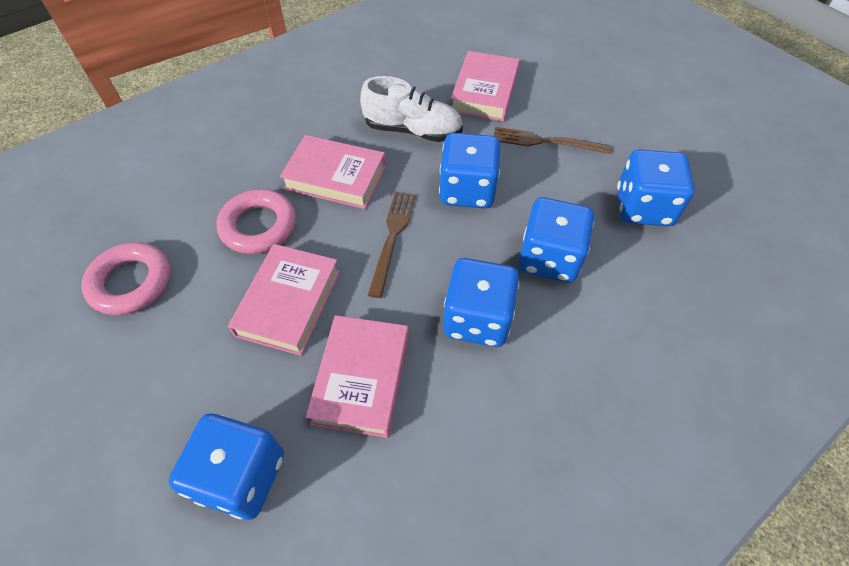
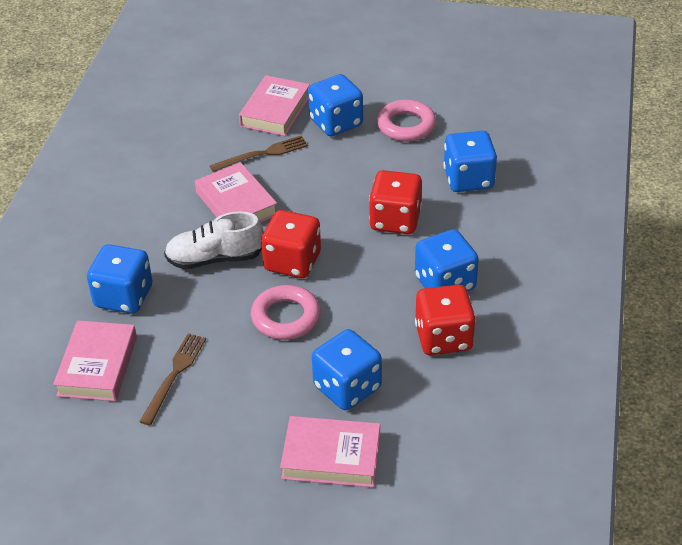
red dice: 0 -> 3

